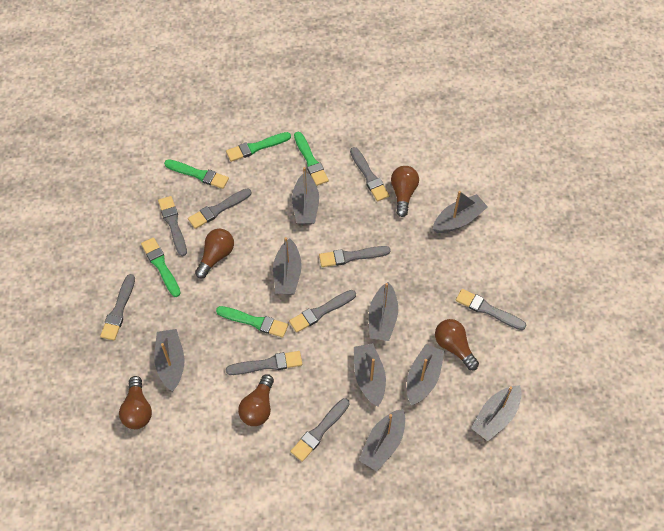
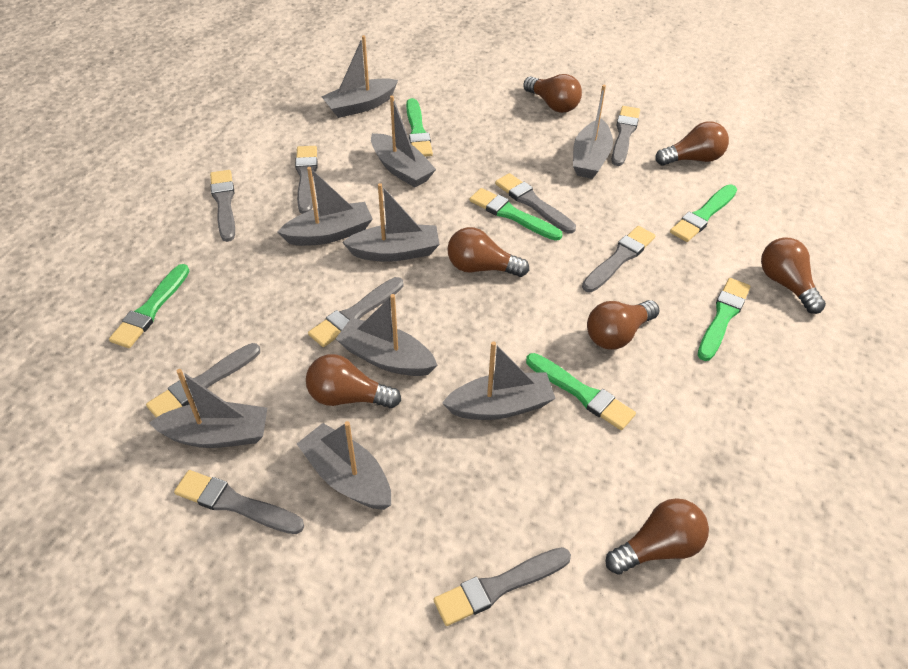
brown light bulb: 5 -> 7
green brush: 5 -> 6

